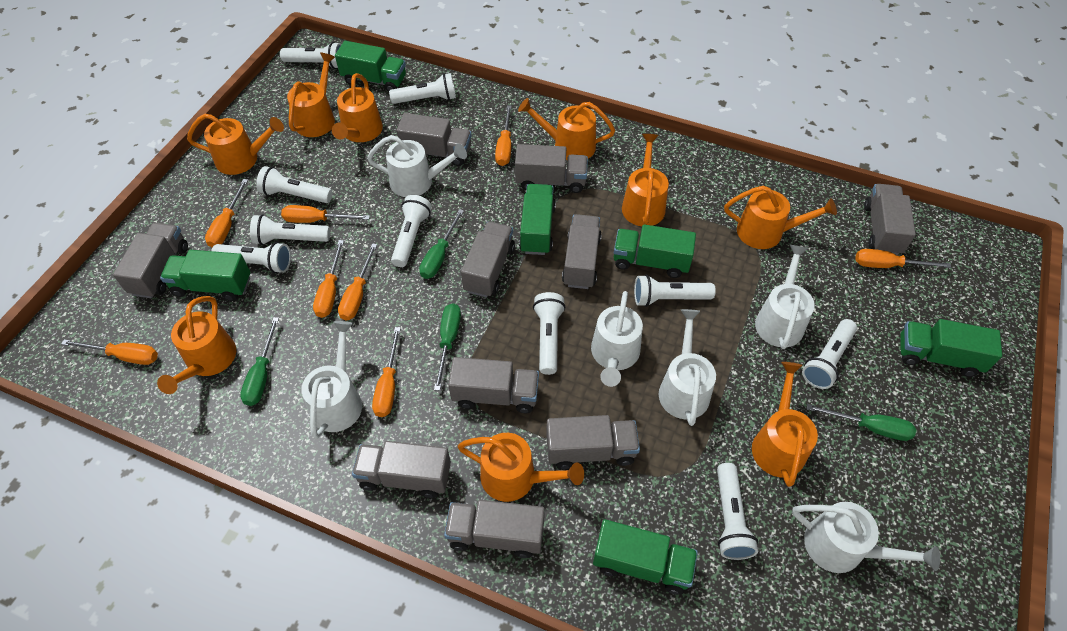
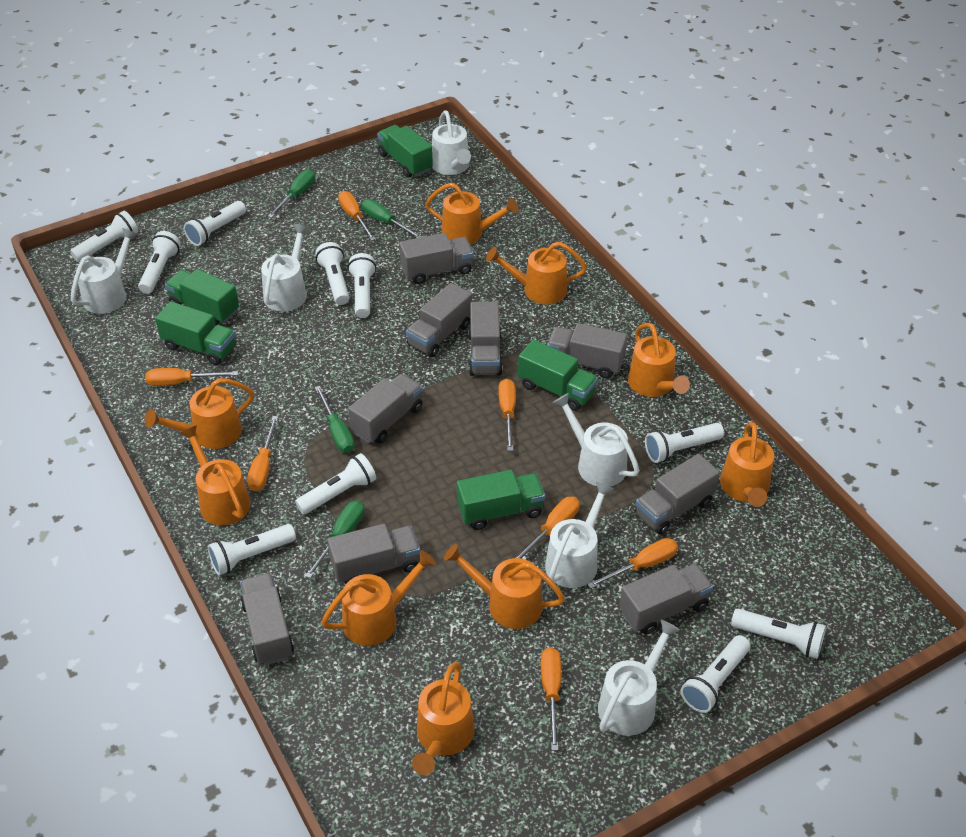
green truck: 6 -> 5
grey truck: 10 -> 9
orange screwdriver: 8 -> 7

